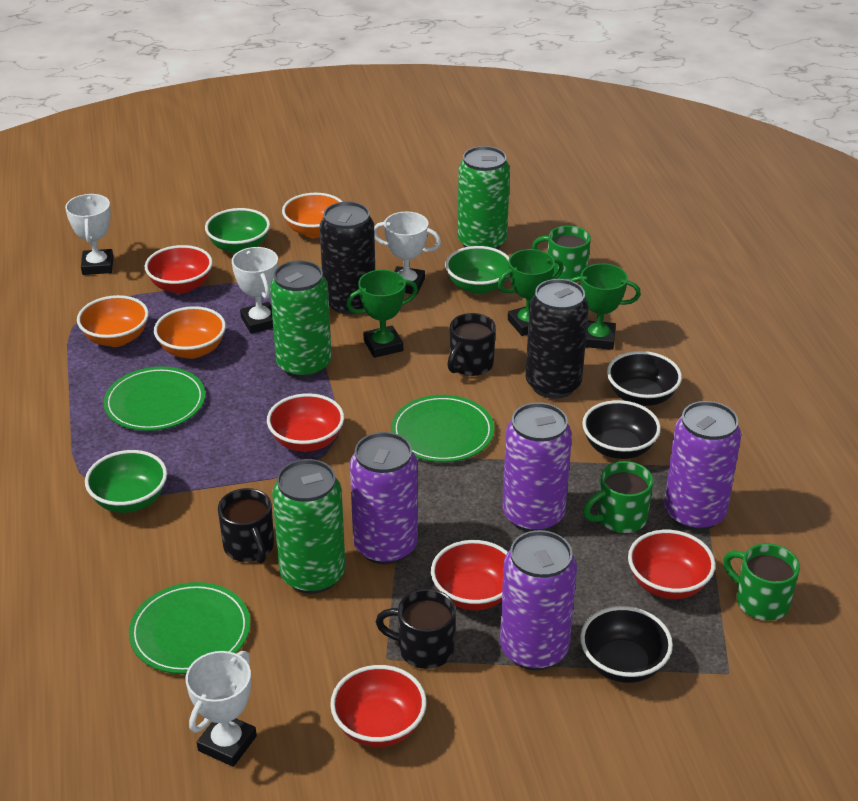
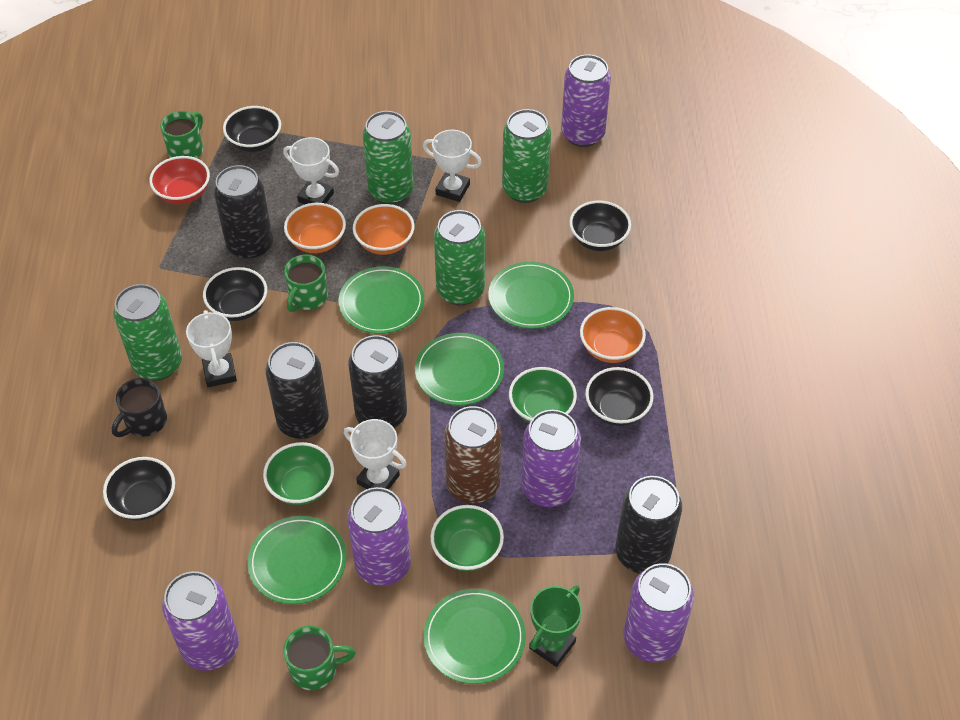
black bowl: 3 -> 5
black can: 2 -> 4
black mug: 3 -> 1
brown can: 0 -> 1
green can: 3 -> 4
green plate: 3 -> 5
green trophy: 3 -> 1
purple can: 4 -> 5
red bowl: 5 -> 1

